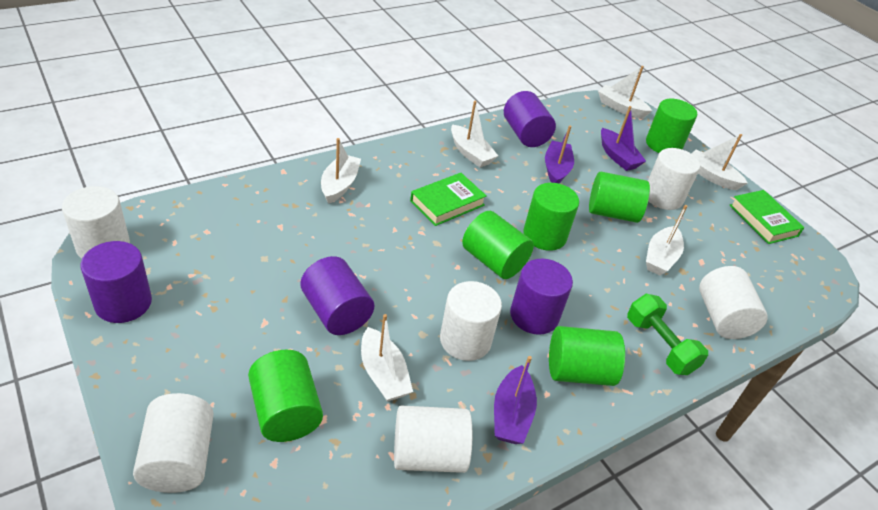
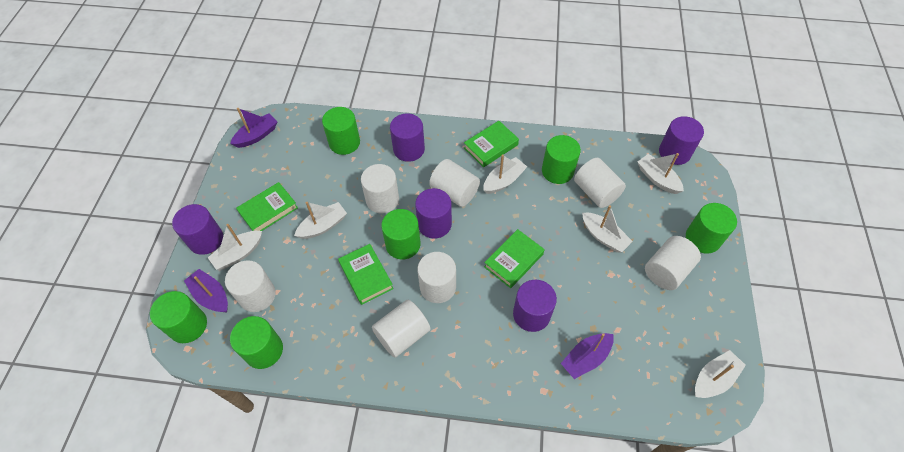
green book: 2 -> 4
green dumbbell: 1 -> 0
purple cylinder: 4 -> 5
white cylinder: 6 -> 7

